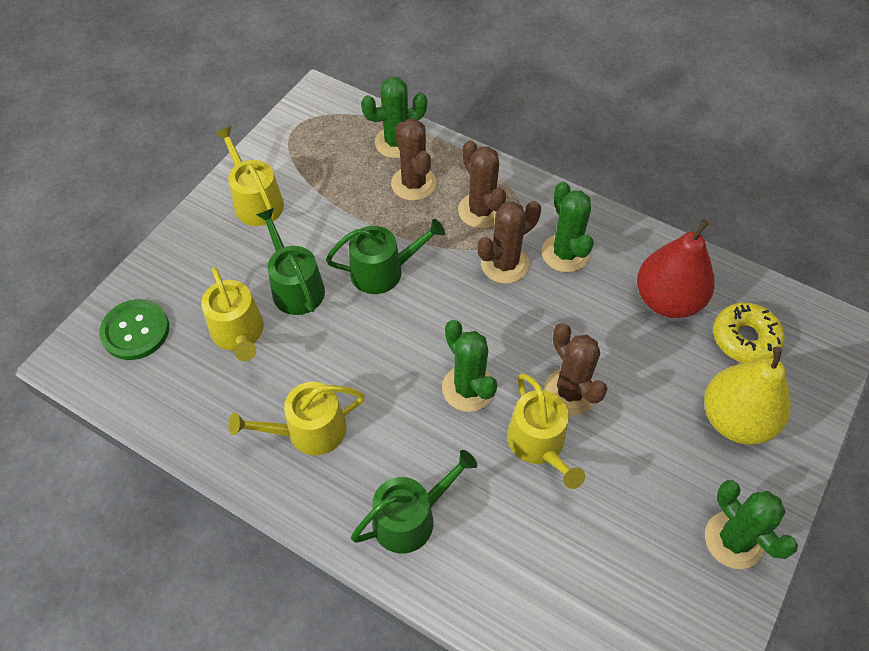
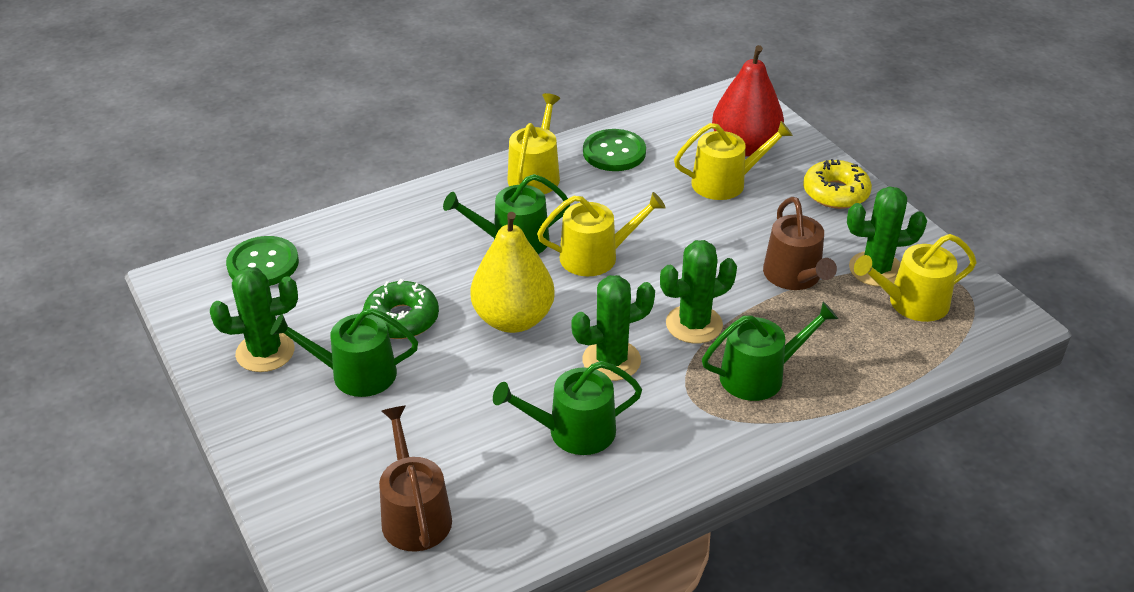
brown cactus: 4 -> 0
brown watering can: 0 -> 2
green button: 1 -> 2
green donut: 0 -> 1
green watering can: 3 -> 4

